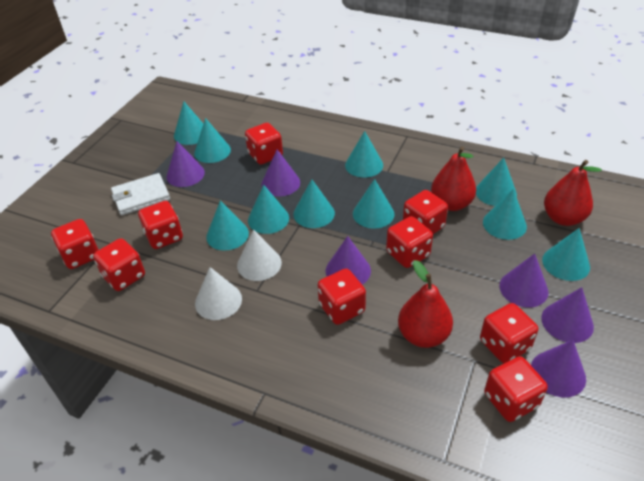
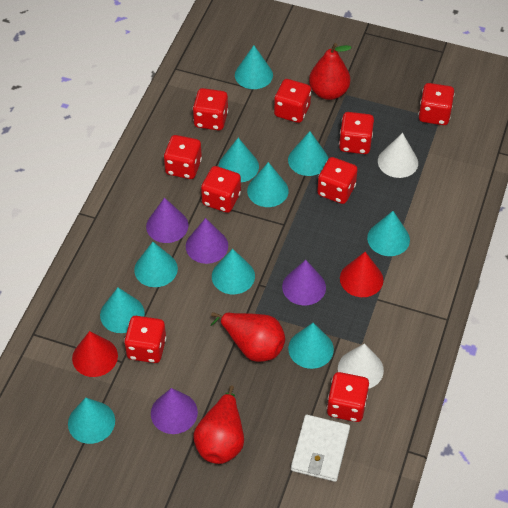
purple cone: 6 -> 4
red cone: 0 -> 2

